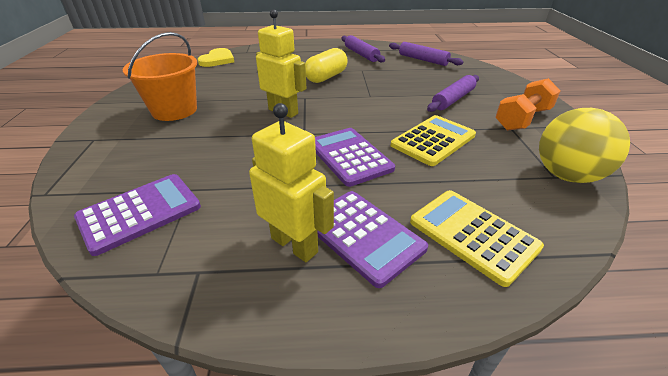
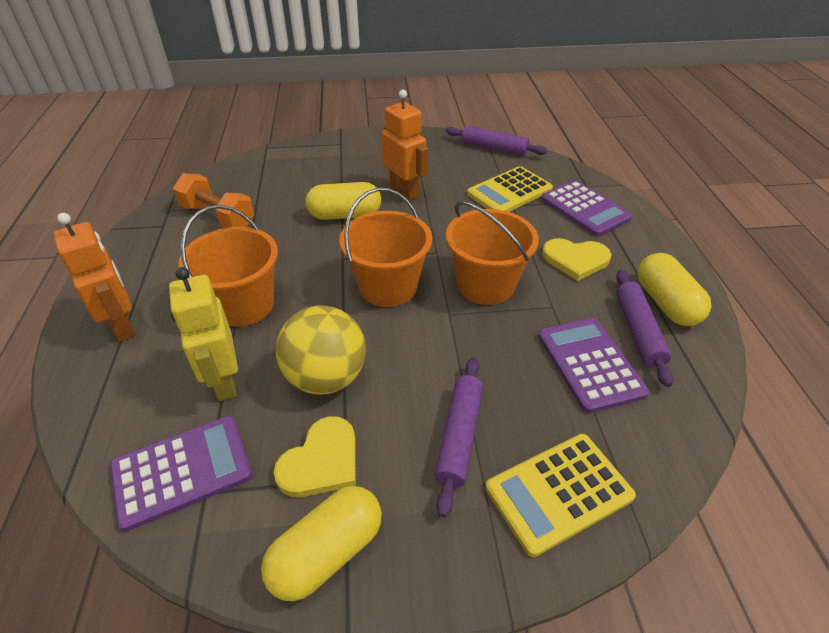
orange bucket: 1 -> 3
orange robot: 0 -> 2
yellow capsule: 1 -> 3
yellow heart: 1 -> 2
yellow robot: 2 -> 1

